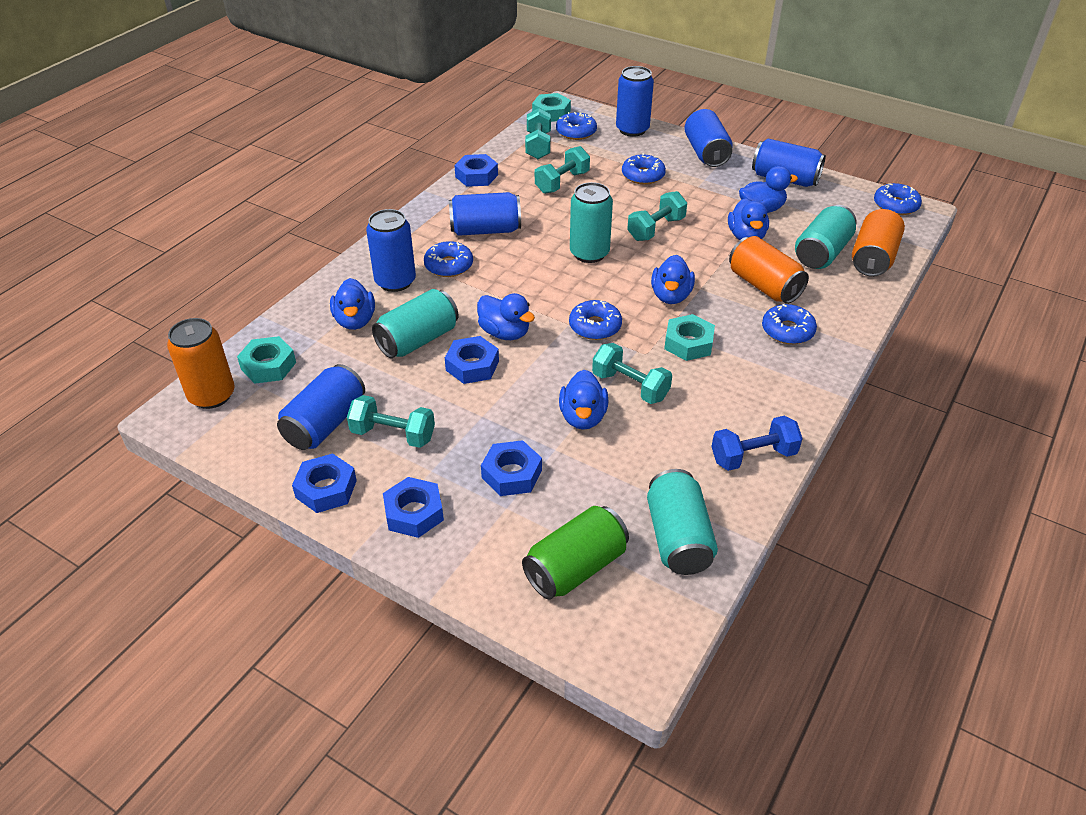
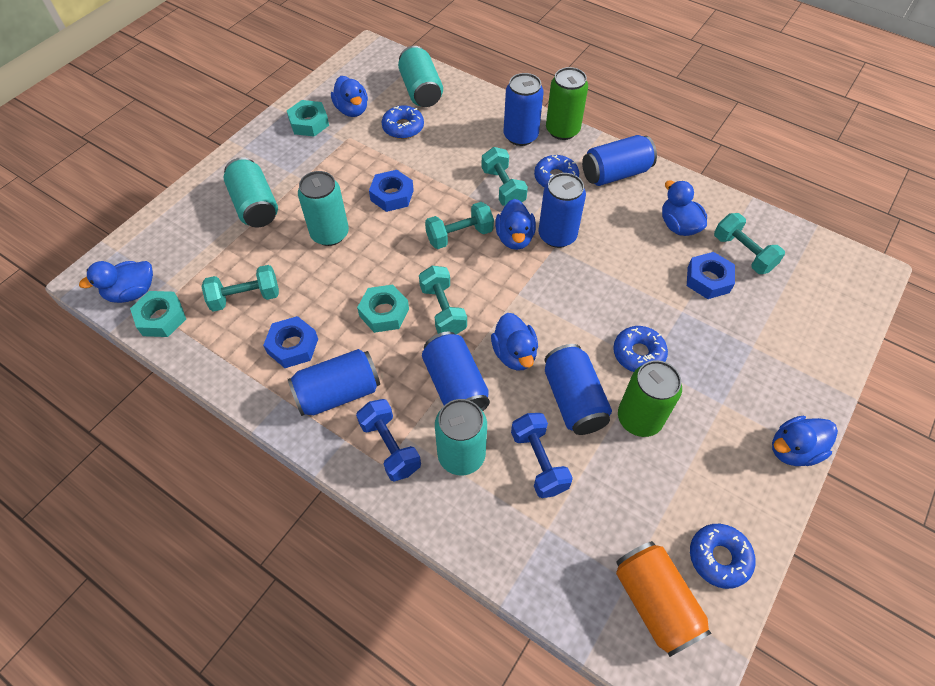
blue donut: 6 -> 4
blue dumbbell: 1 -> 2
blue nut: 5 -> 3
green can: 1 -> 2
orange can: 3 -> 1

